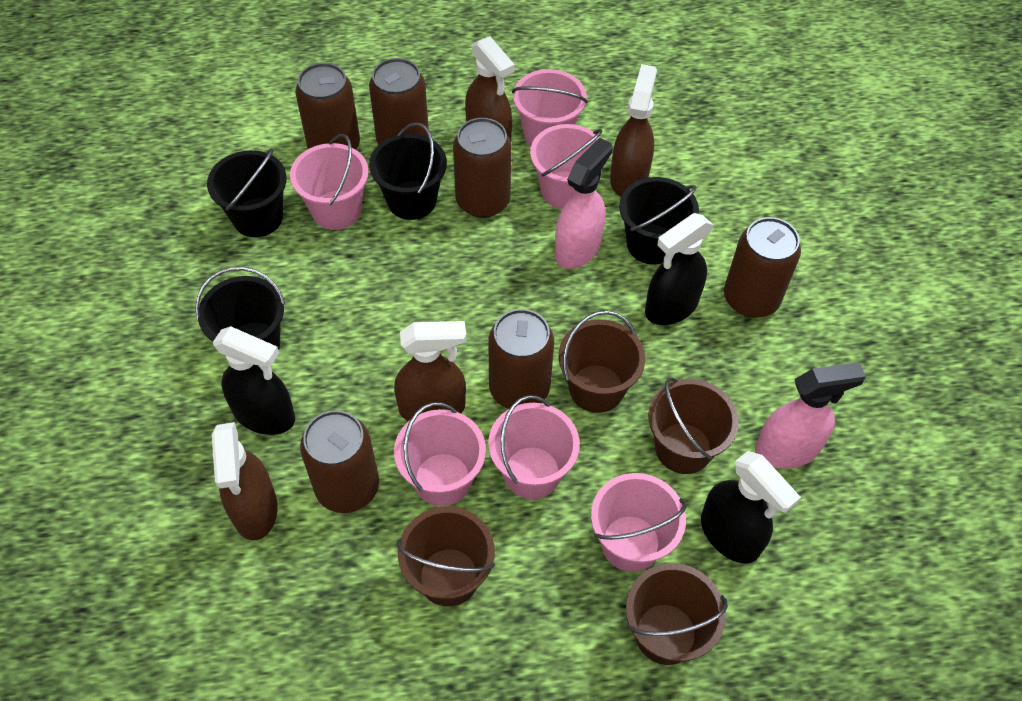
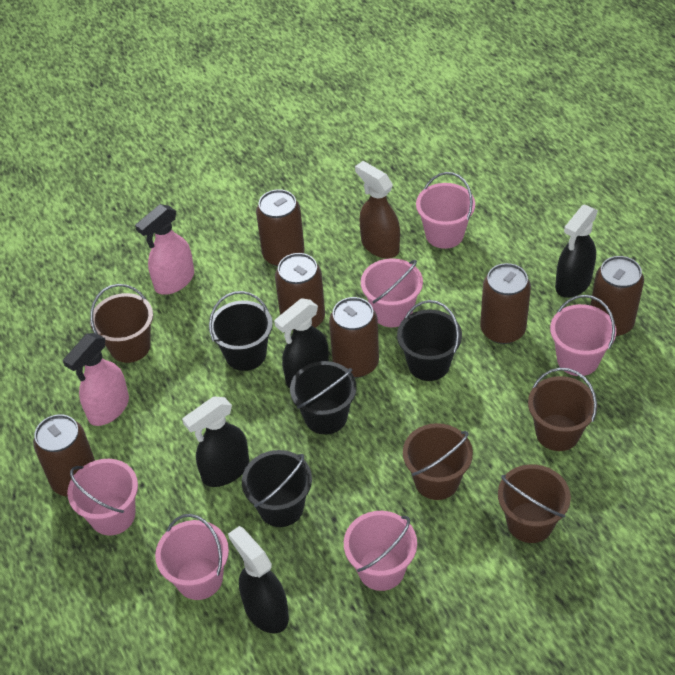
black spray bottle: 3 -> 4
brown spray bottle: 4 -> 1

